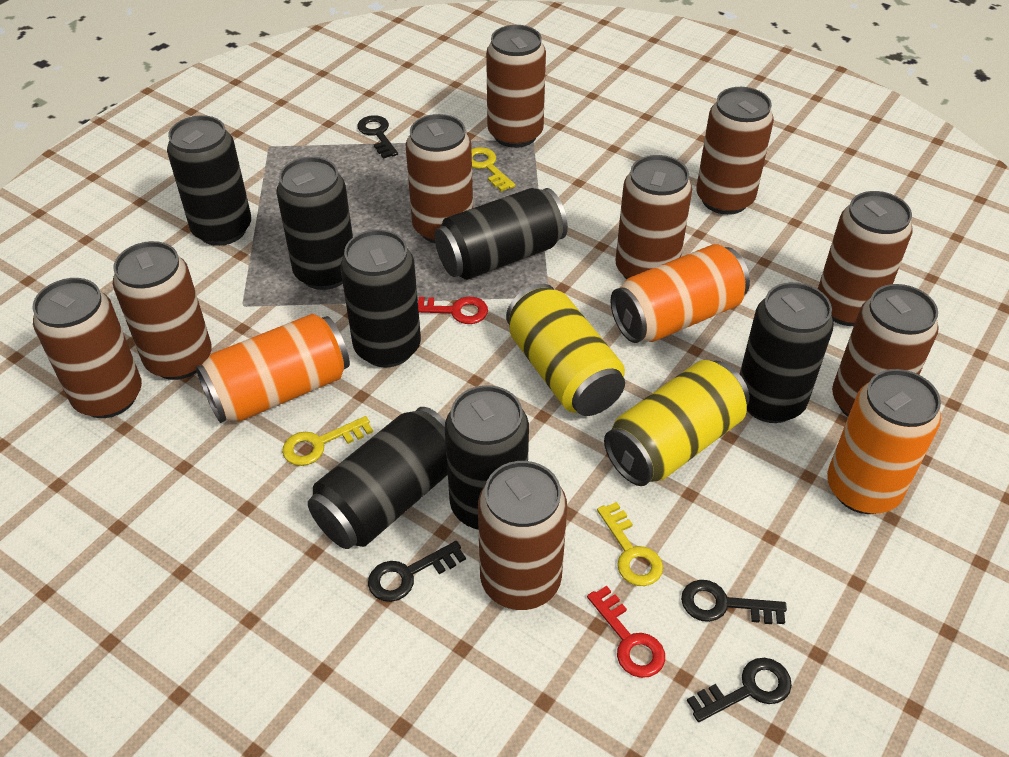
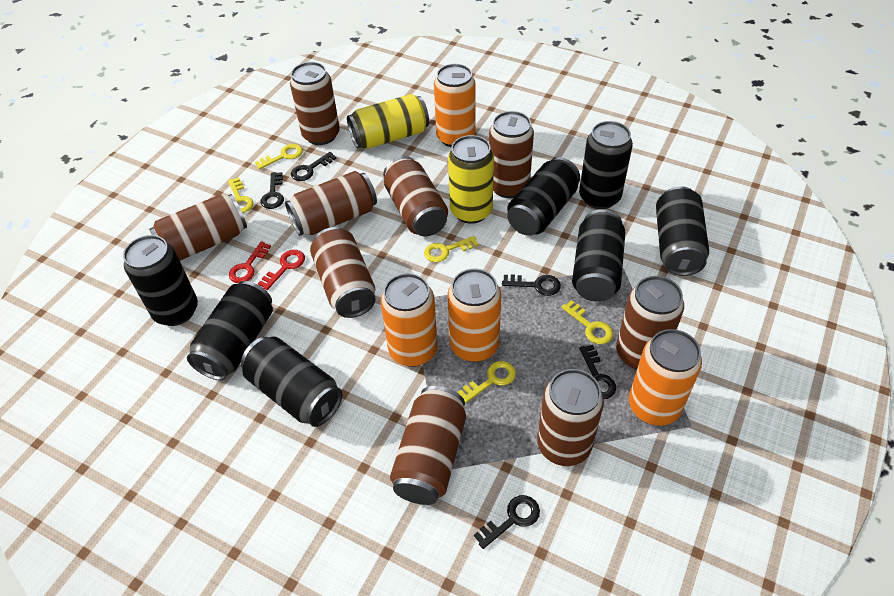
black key: 4 -> 5
orange can: 3 -> 4
yellow key: 3 -> 5

